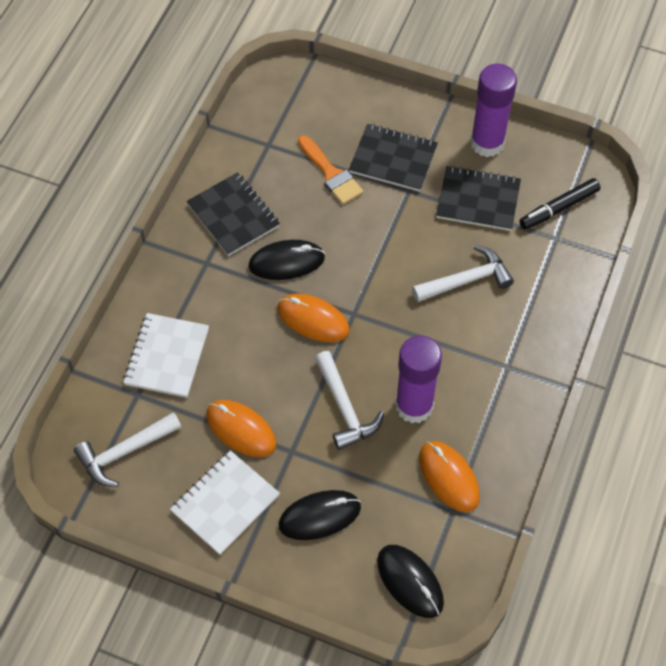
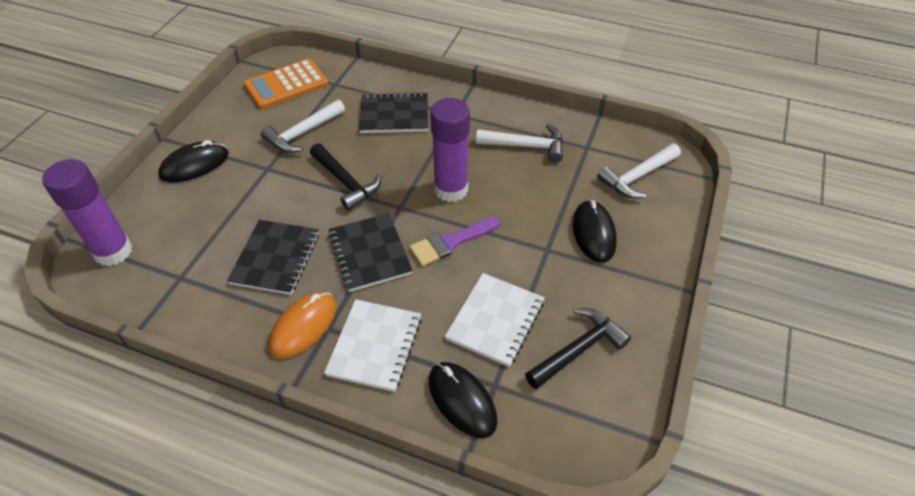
black hammer: 0 -> 2
black marker: 1 -> 0
orange brush: 1 -> 0
orange calculator: 0 -> 1
orange mouse: 3 -> 1
purple brush: 0 -> 1

